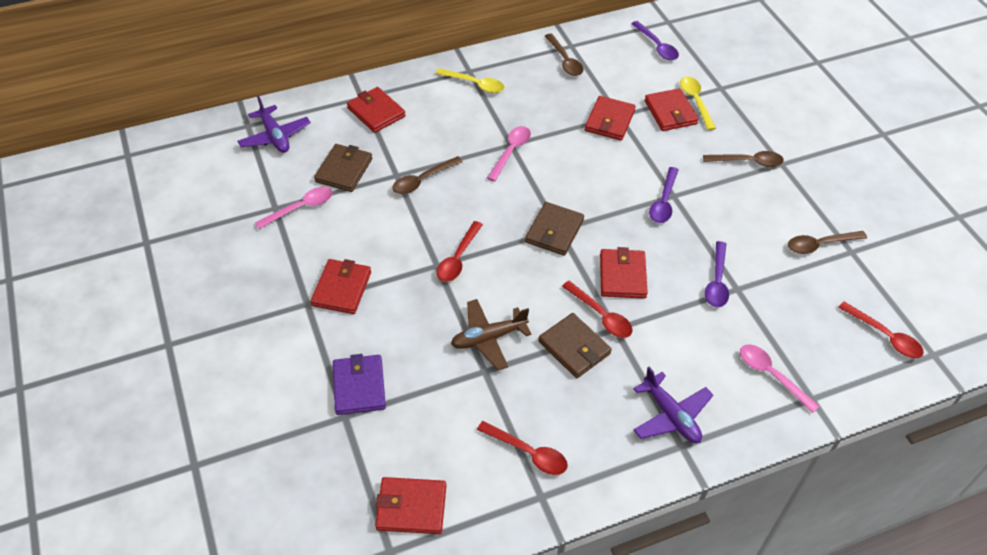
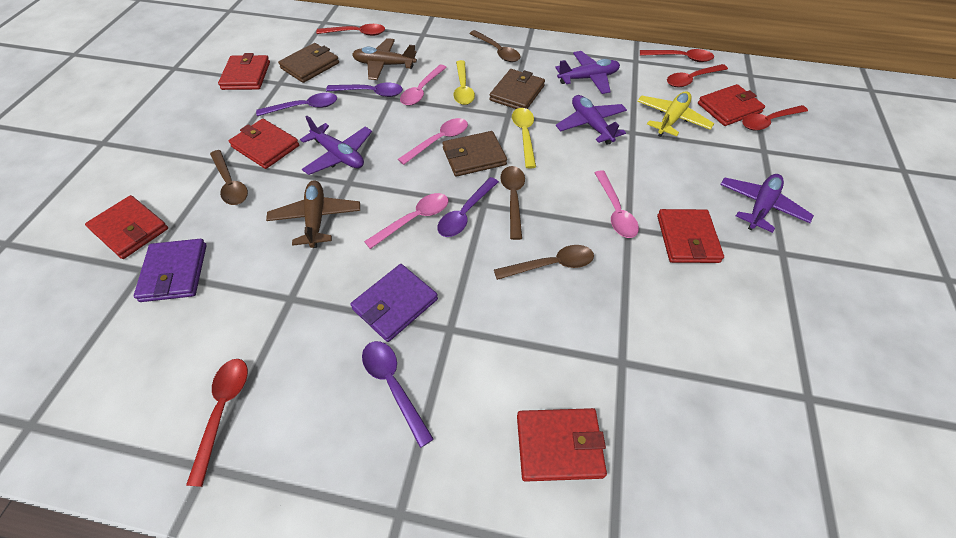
brown plane: 1 -> 2
pink spoon: 3 -> 4
purple plane: 2 -> 4
purple spoon: 3 -> 4
purple wallet: 1 -> 2
red spoon: 4 -> 5
yellow plane: 0 -> 1

